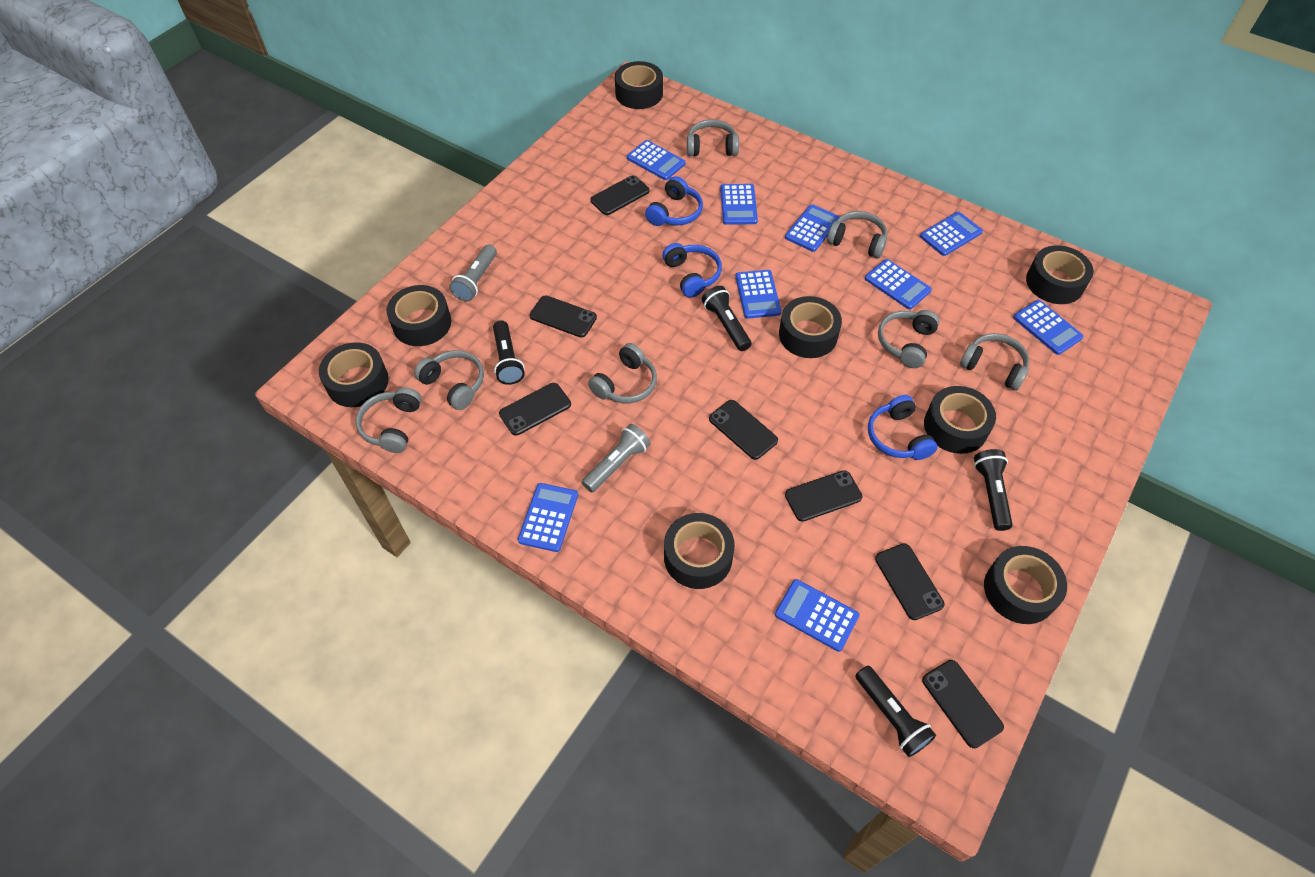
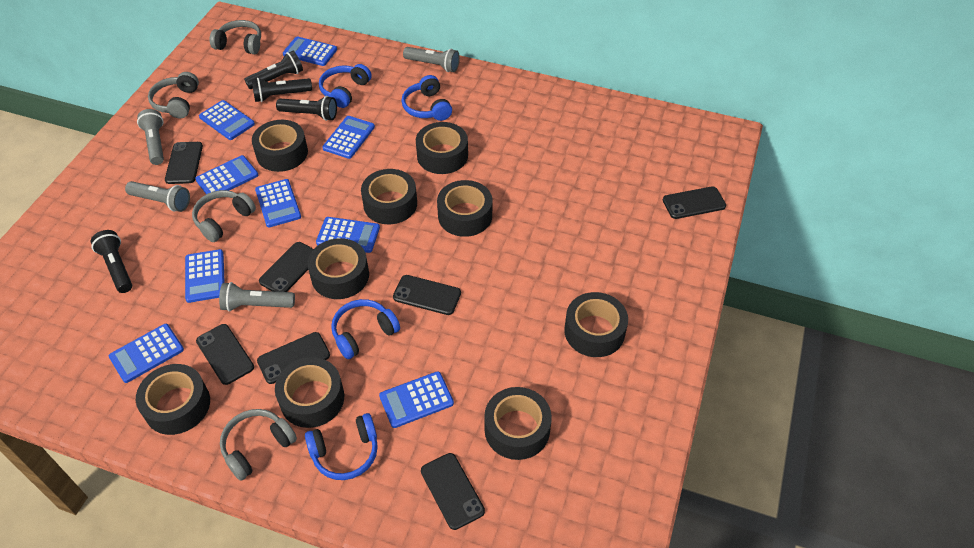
black tape: 8 -> 9
blue headphones: 3 -> 4
grey flashlight: 2 -> 4
grey headphones: 7 -> 4

